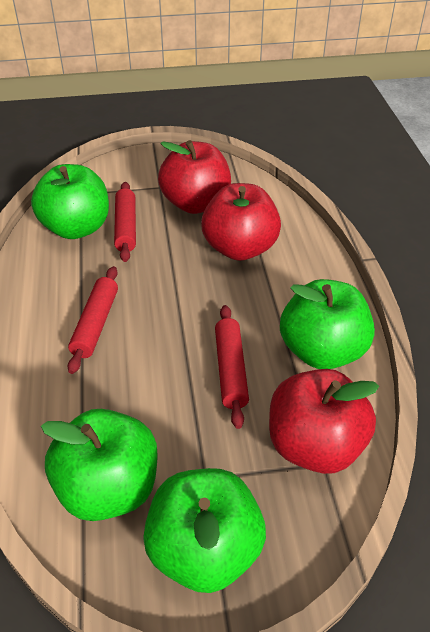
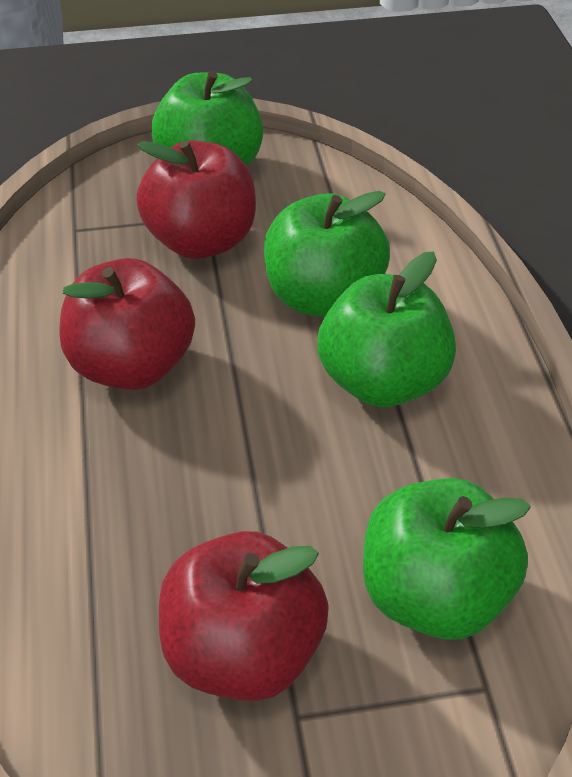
red rolling pin: 3 -> 0

